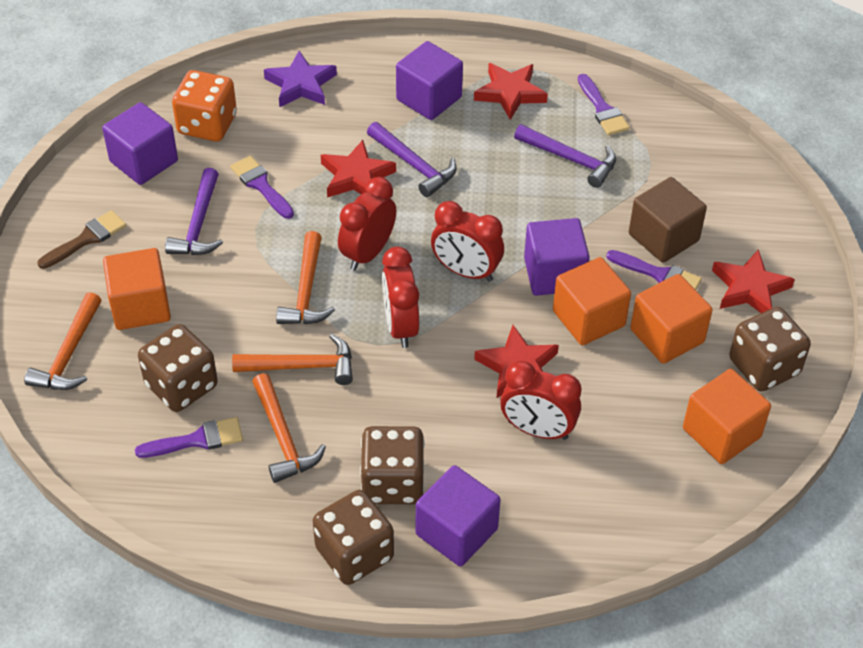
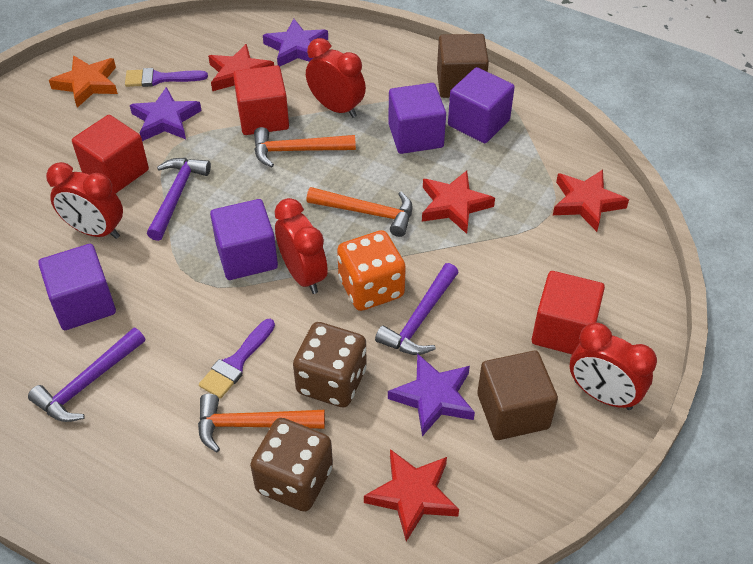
brown brush: 1 -> 0
brown cube: 1 -> 2
brown dice: 4 -> 2
orange cube: 4 -> 0
orange hammer: 4 -> 3
orange star: 0 -> 1
purple brush: 4 -> 2
purple star: 1 -> 3
red cube: 0 -> 3

